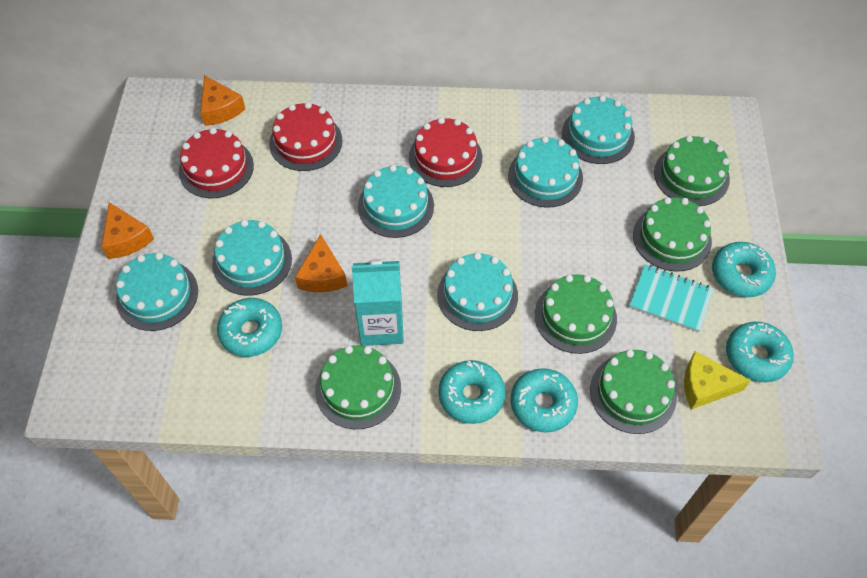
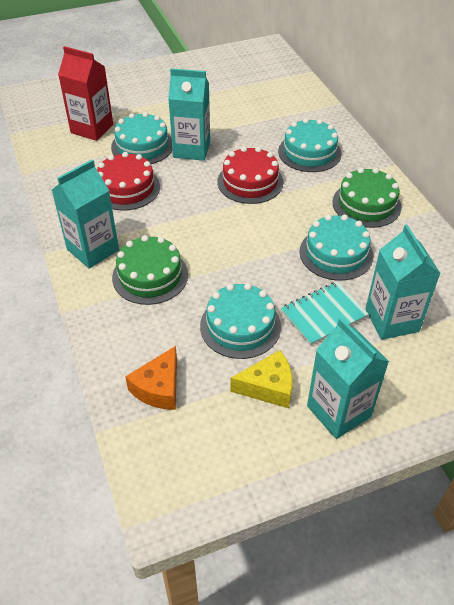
green cake: 5 -> 2
orange cheese: 3 -> 1
red cake: 3 -> 2
red carton: 0 -> 1
turquoise cake: 6 -> 4
turquoise carton: 1 -> 4
turquoise donut: 5 -> 0

